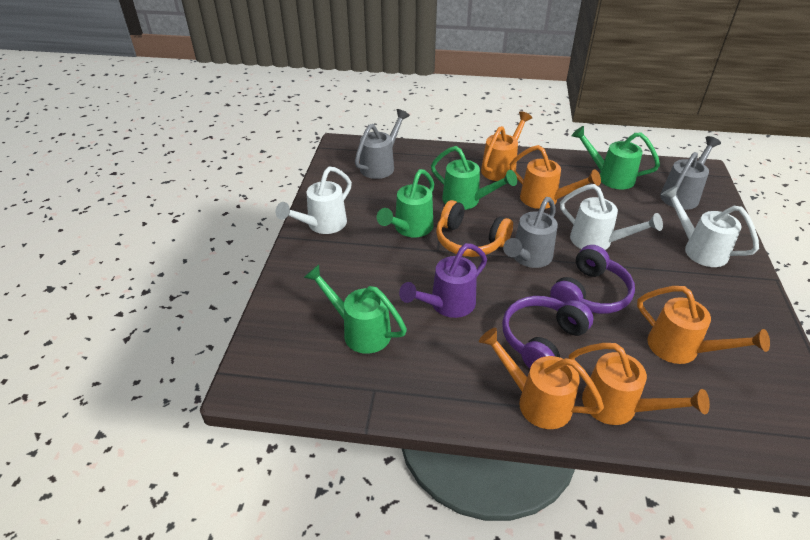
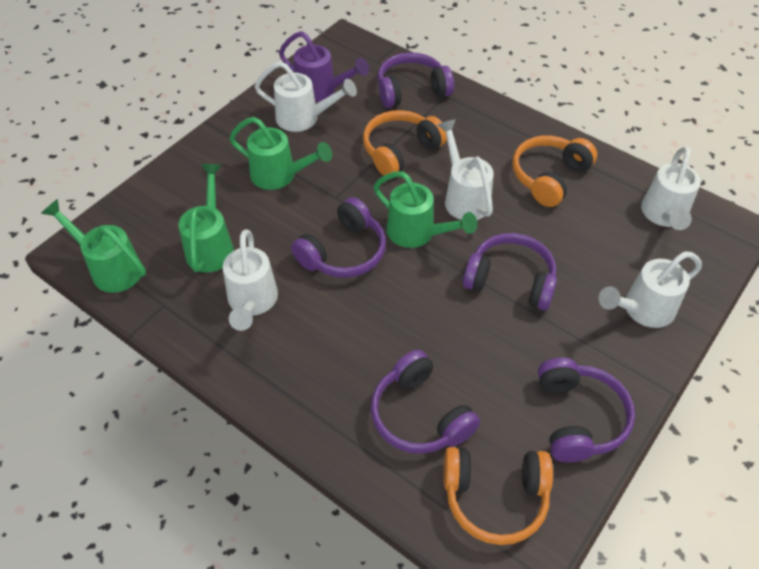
grey watering can: 3 -> 0
orange headphones: 1 -> 3
orange watering can: 5 -> 0
purple headphones: 2 -> 5
white watering can: 3 -> 5

